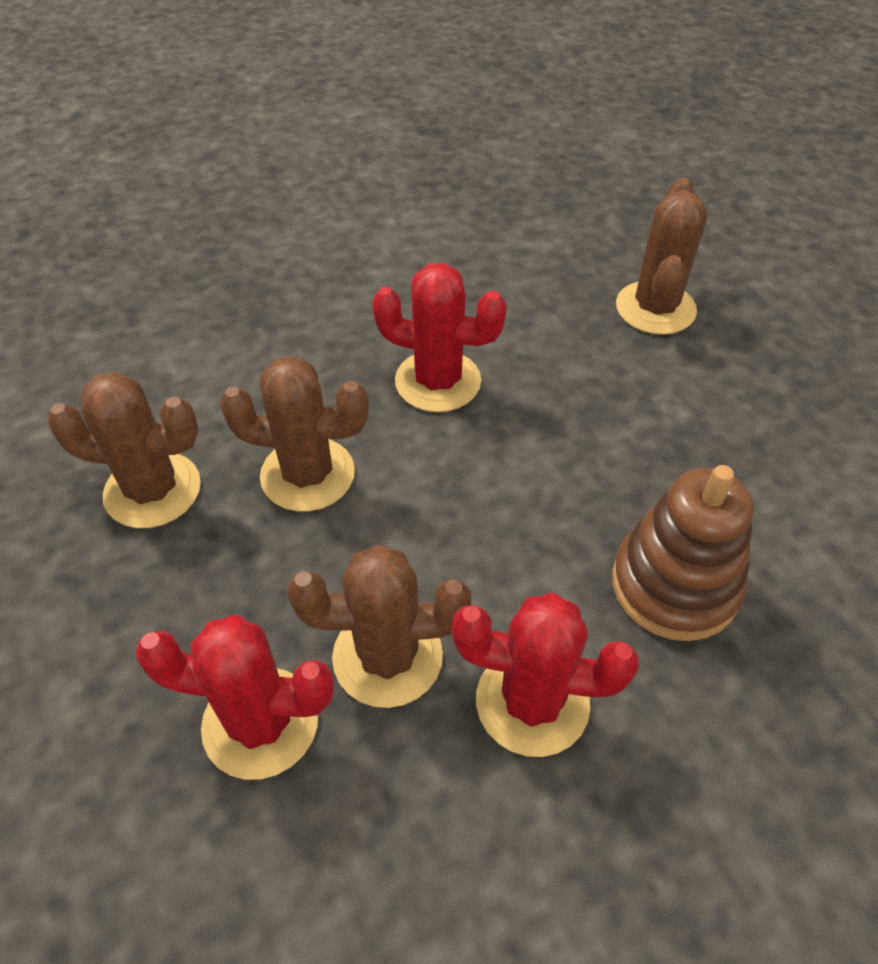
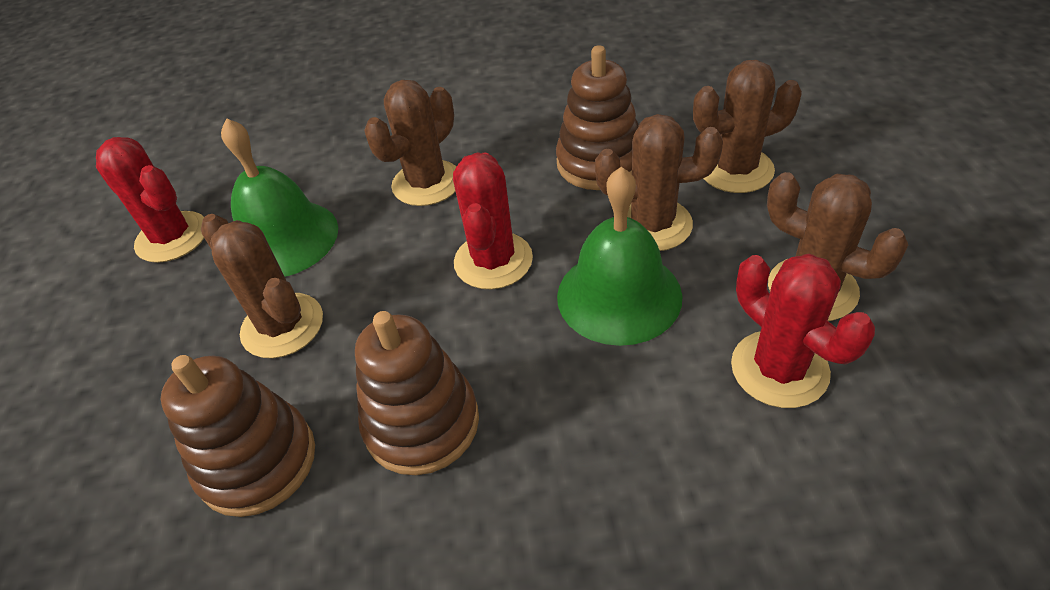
brown cactus: 4 -> 5
brown stacking toy: 1 -> 3
green bell: 0 -> 2

